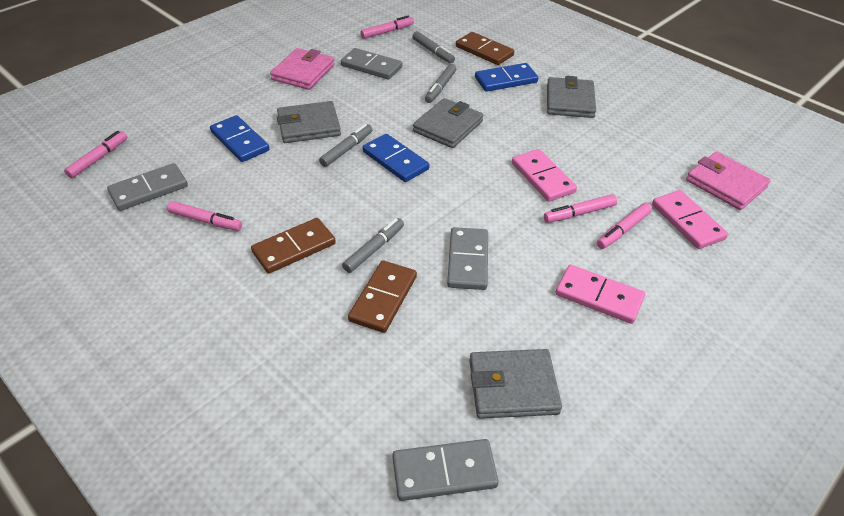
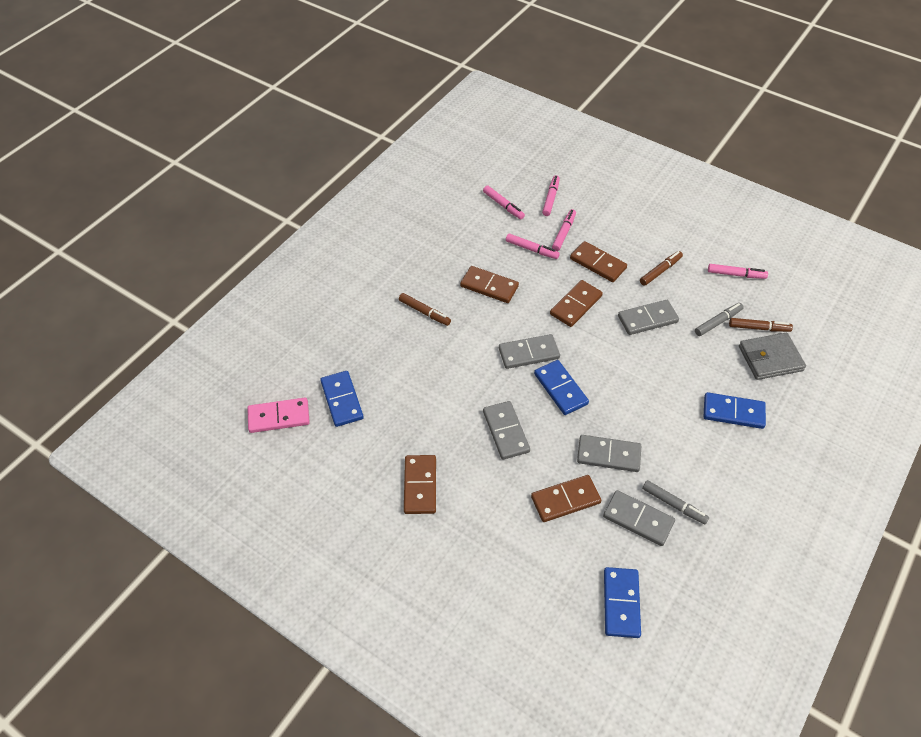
blue domino: 3 -> 4
brown domino: 3 -> 5
brown marker: 0 -> 3
grey domino: 4 -> 5
grey marker: 4 -> 2
grey wallet: 4 -> 1
pink domino: 3 -> 1
pink wallet: 2 -> 0

